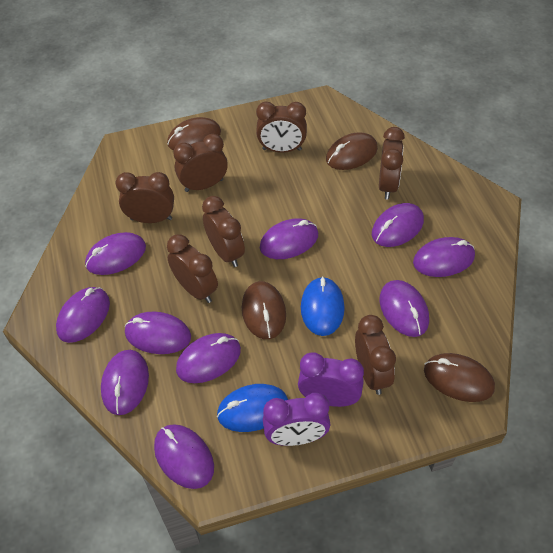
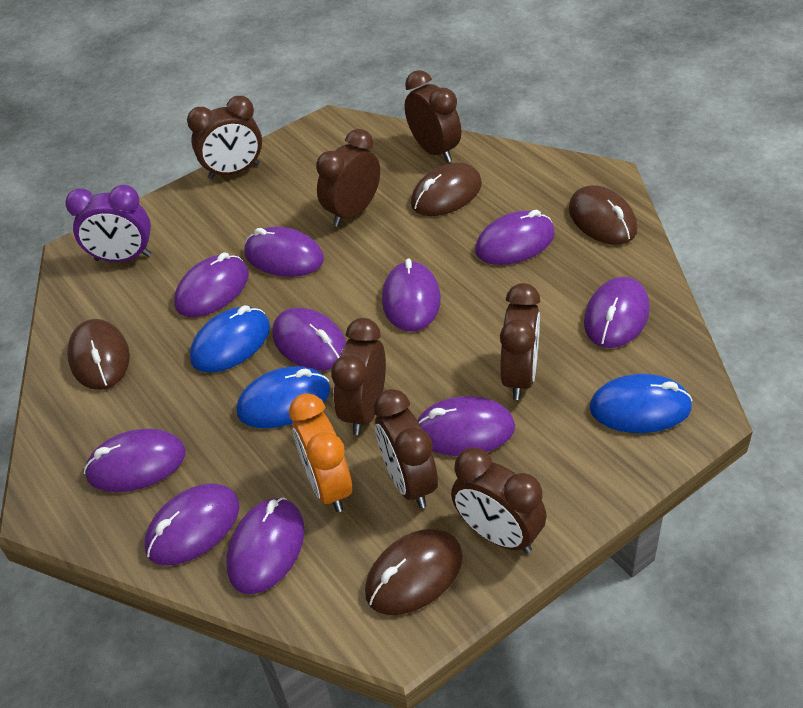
blue mouse: 2 -> 3
orange clock: 0 -> 1
purple clock: 2 -> 1

